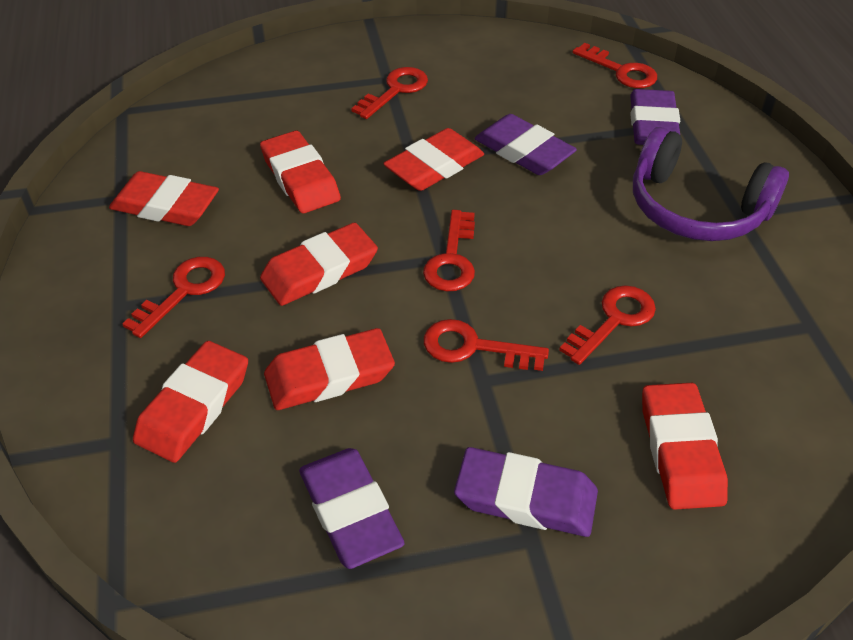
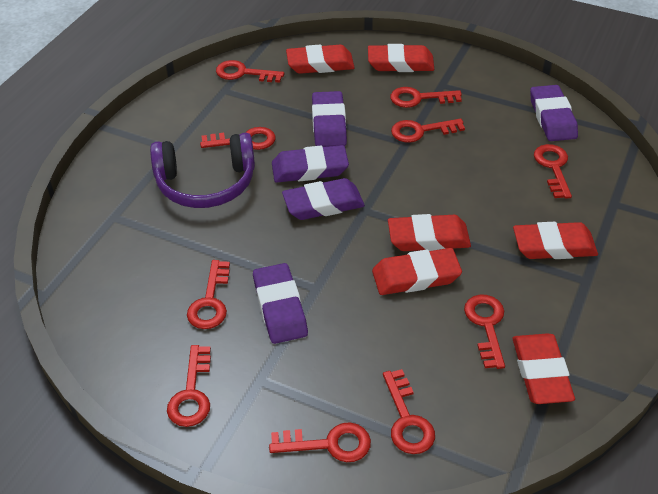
purple eraser: 4 -> 5
red eraser: 7 -> 6
red key: 6 -> 10

